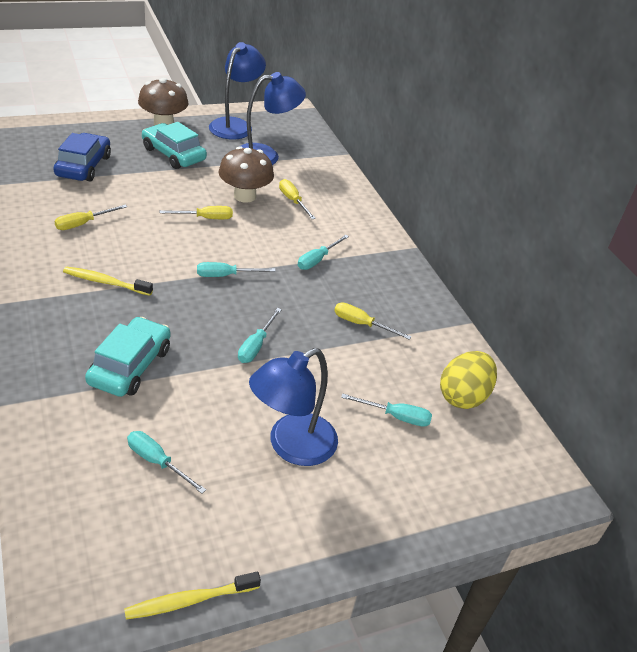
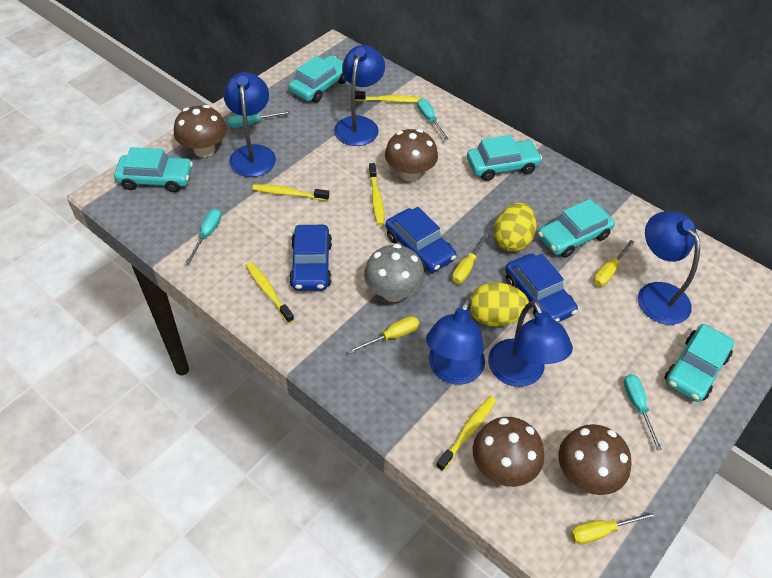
blue car: 1 -> 3
blue lamp: 3 -> 5
brown mushroom: 2 -> 4
grey mushroom: 0 -> 1
turquoise car: 2 -> 5
turquoise screwdriver: 5 -> 4
yellow egg: 1 -> 2
yellow toothbrush: 2 -> 5

